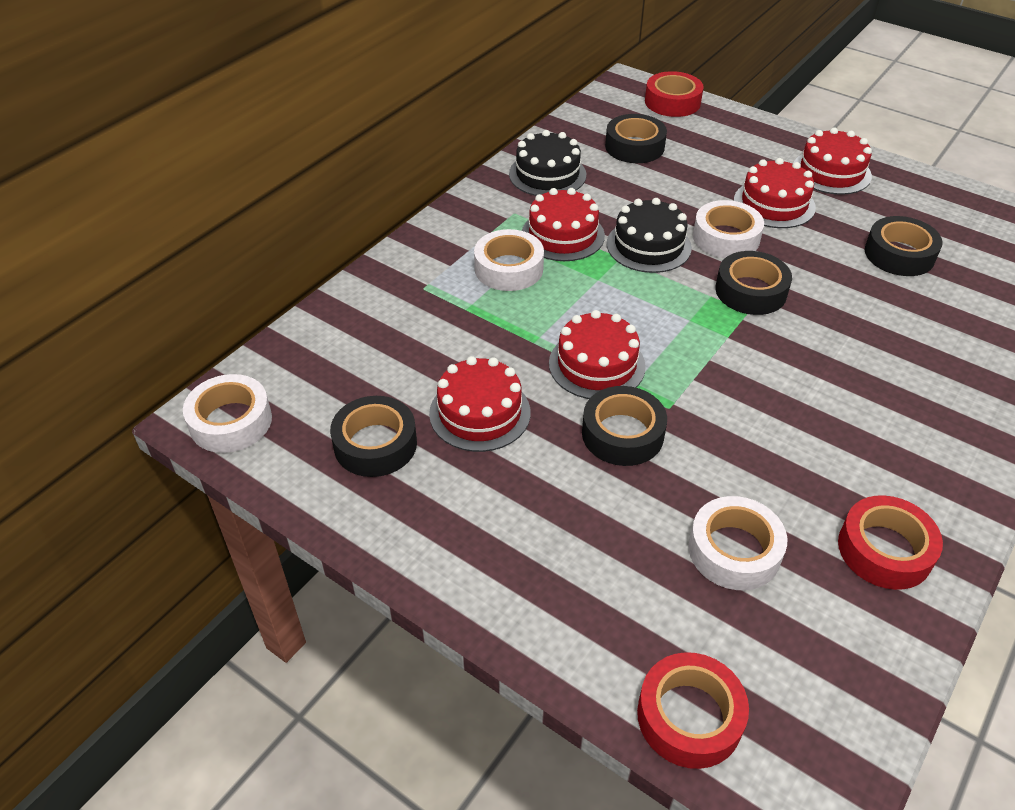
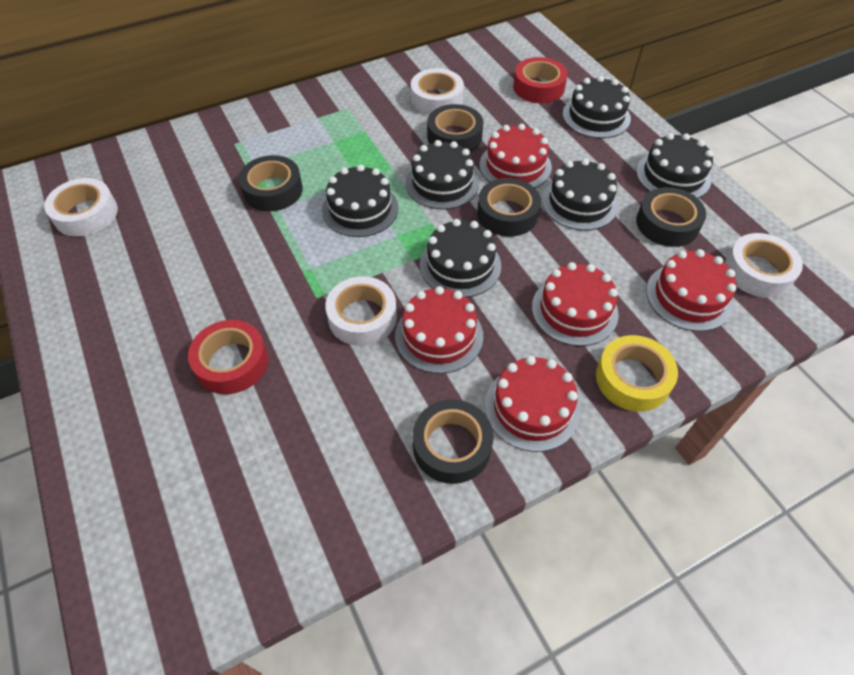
black cake: 2 -> 6
red tape: 3 -> 2
yellow tape: 0 -> 1

